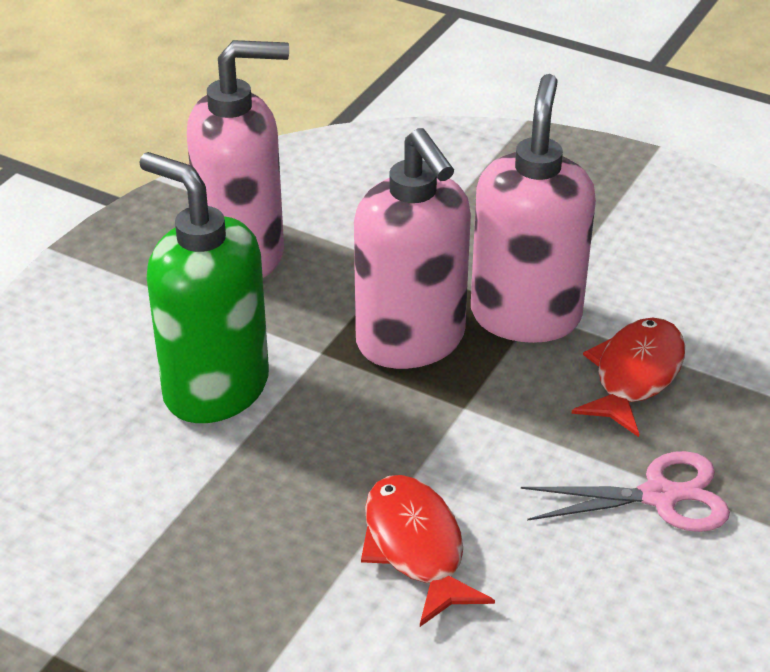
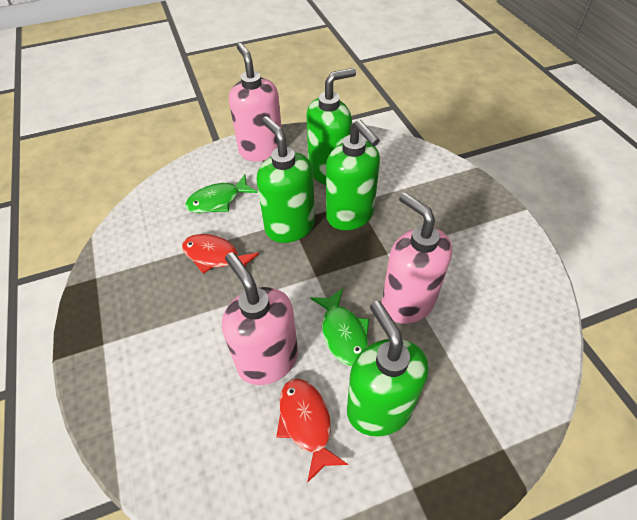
green fish: 0 -> 2
green soap dispenser: 1 -> 4
pink scissors: 1 -> 0

